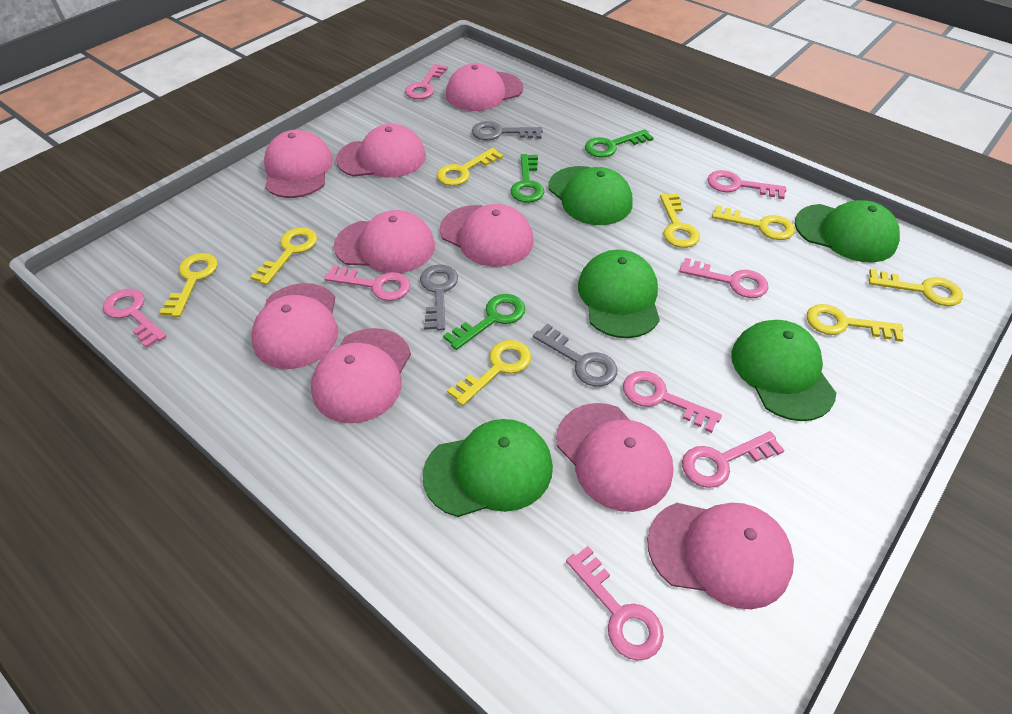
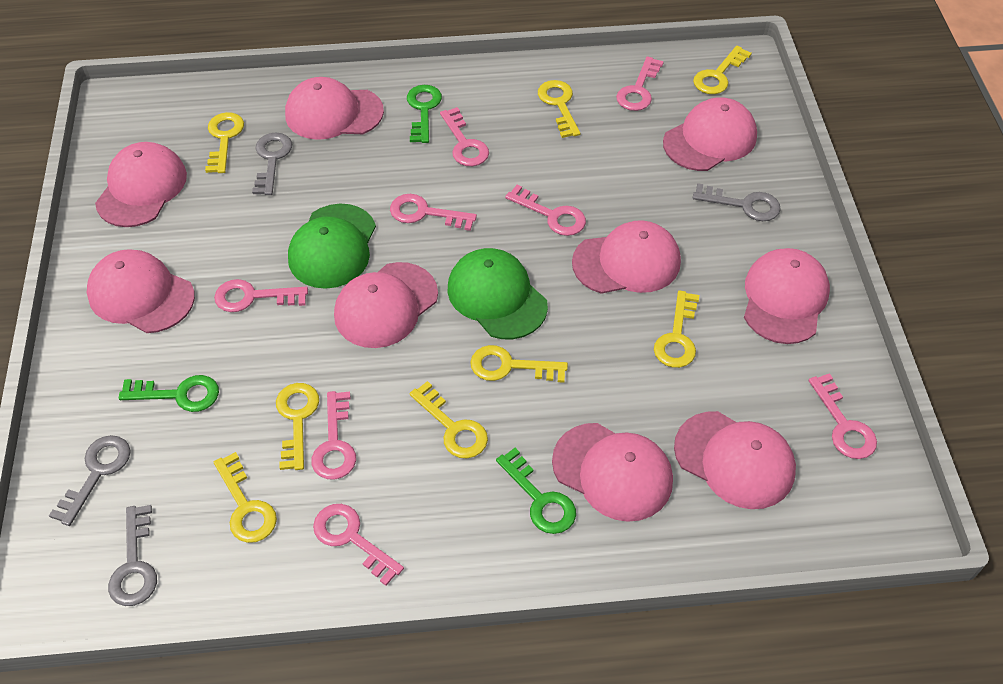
green cap: 5 -> 2
grey key: 3 -> 4

